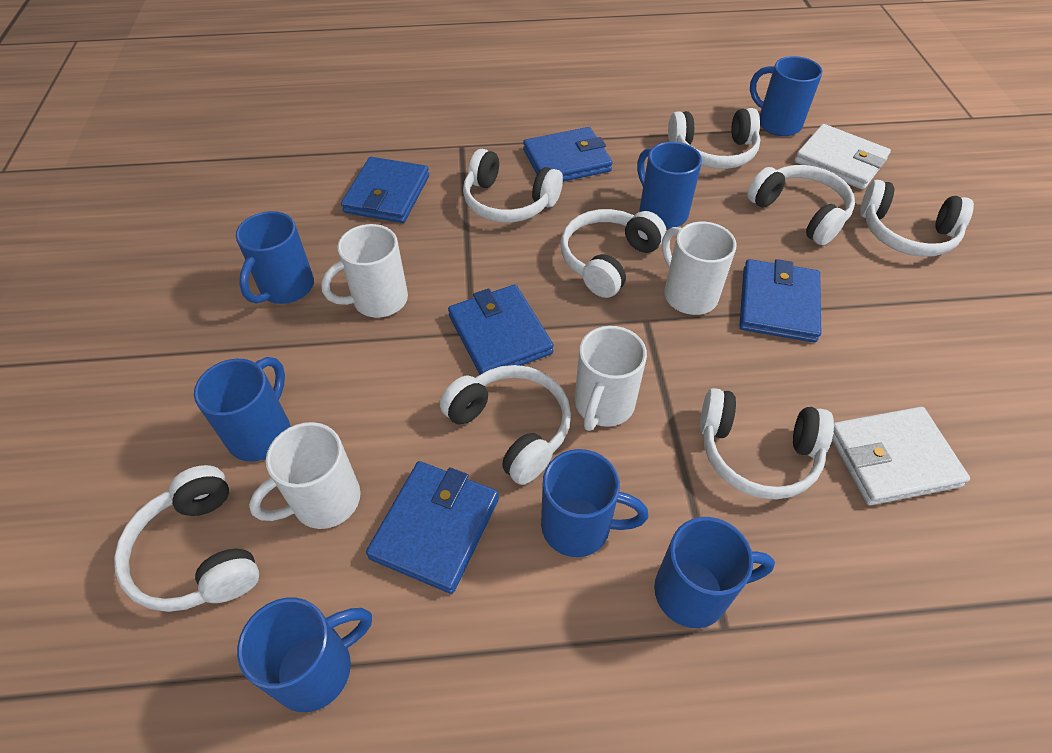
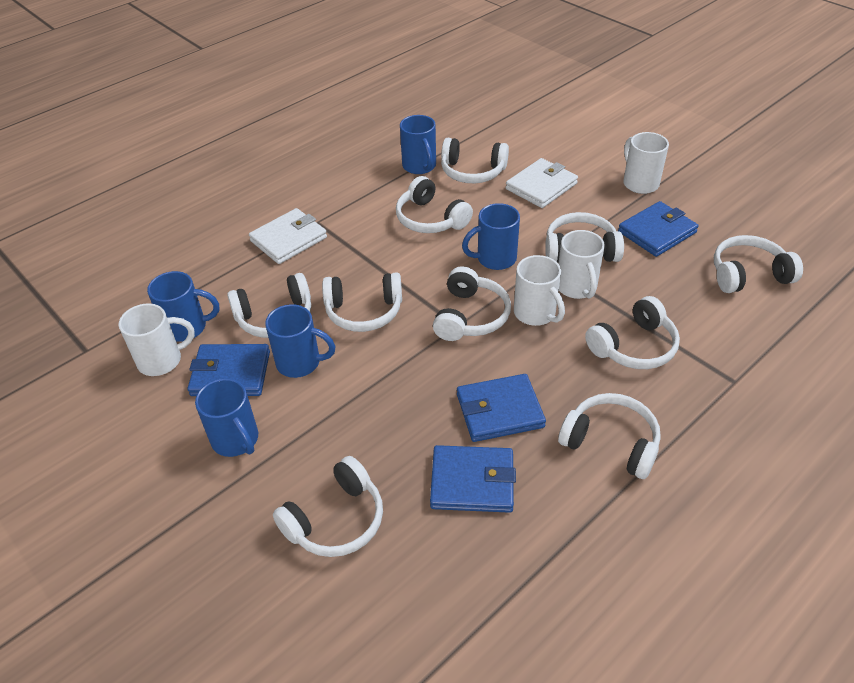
blue mug: 7 -> 5
blue wallet: 5 -> 4
white headphones: 8 -> 10

